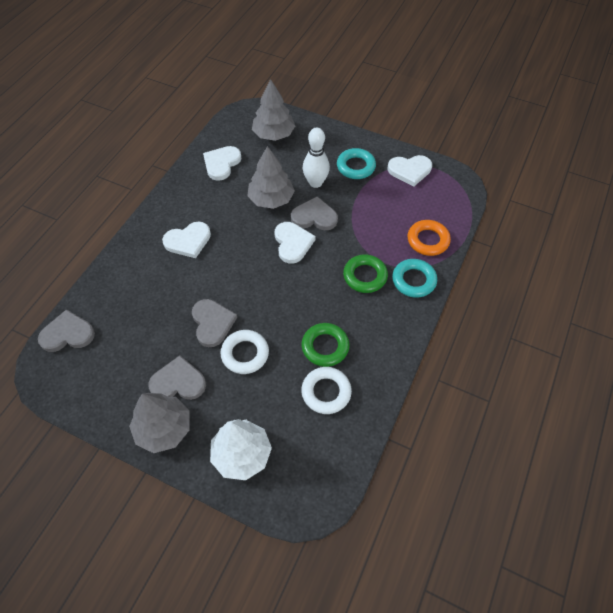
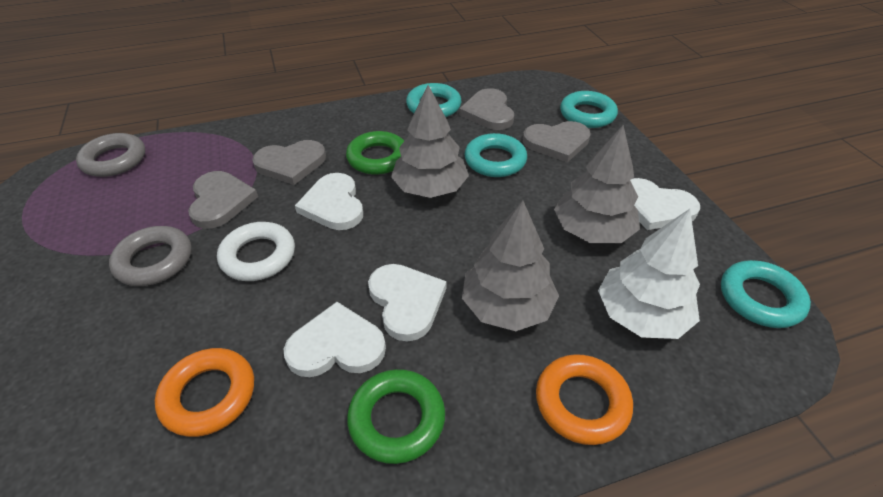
grey ring: 0 -> 2
orange ring: 1 -> 2
turquoise ring: 2 -> 4
white bowling pin: 1 -> 0
white ring: 2 -> 1

